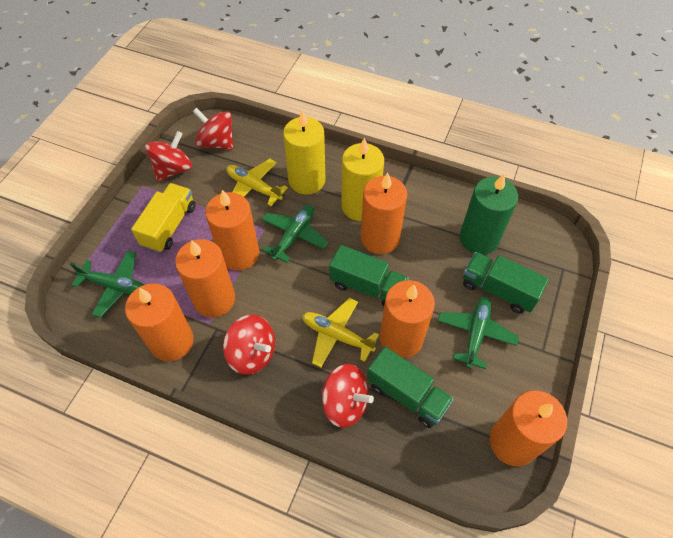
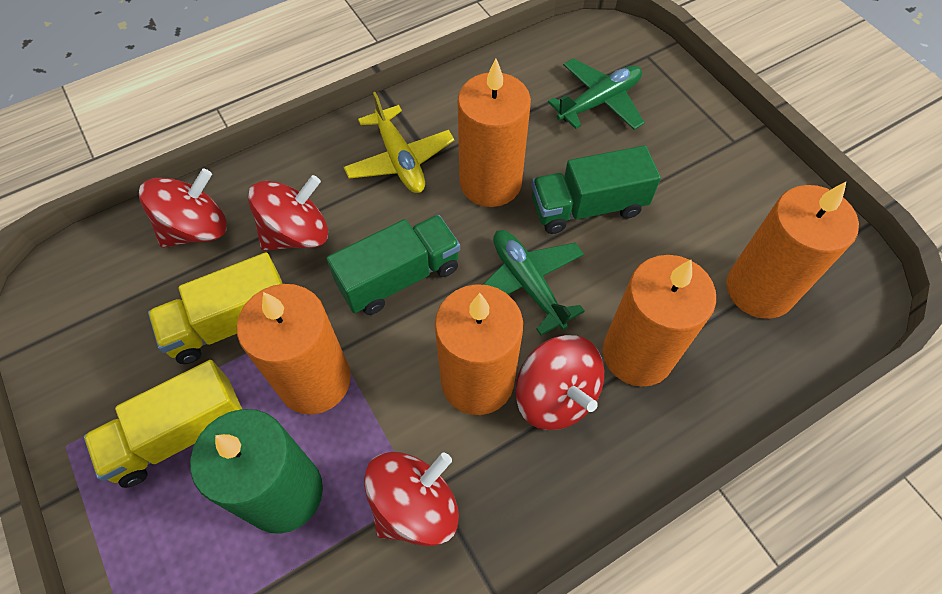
green plane: 3 -> 2
green truck: 3 -> 2
orange candle: 6 -> 5
yellow candle: 2 -> 0
yellow plane: 2 -> 1
yellow truck: 1 -> 2

